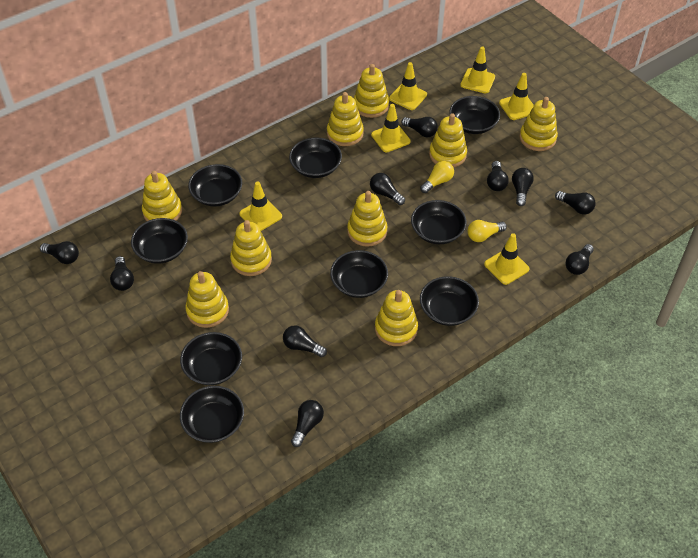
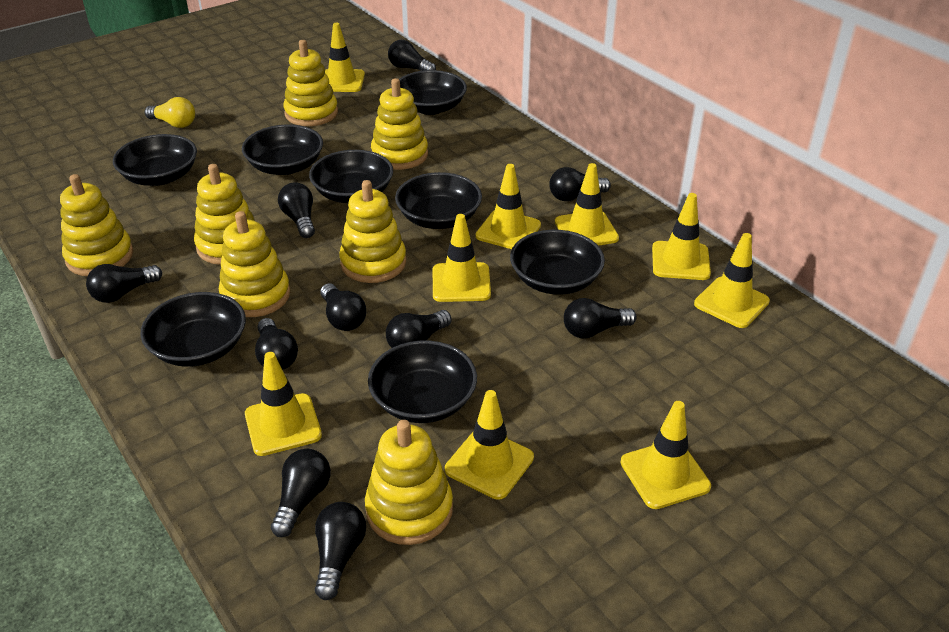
black bowl: 9 -> 8
yellow light bulb: 2 -> 1
yellow stacking toy: 9 -> 7
yellow traffic cone: 6 -> 9

